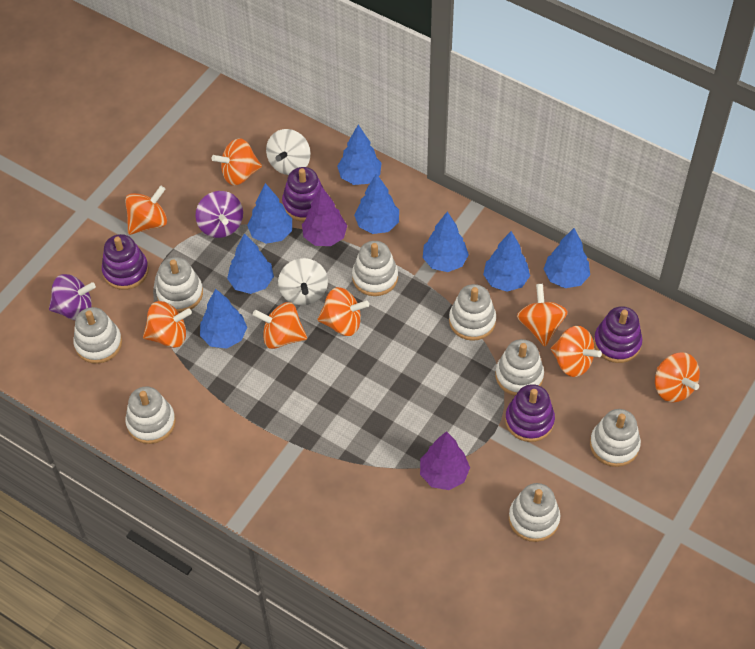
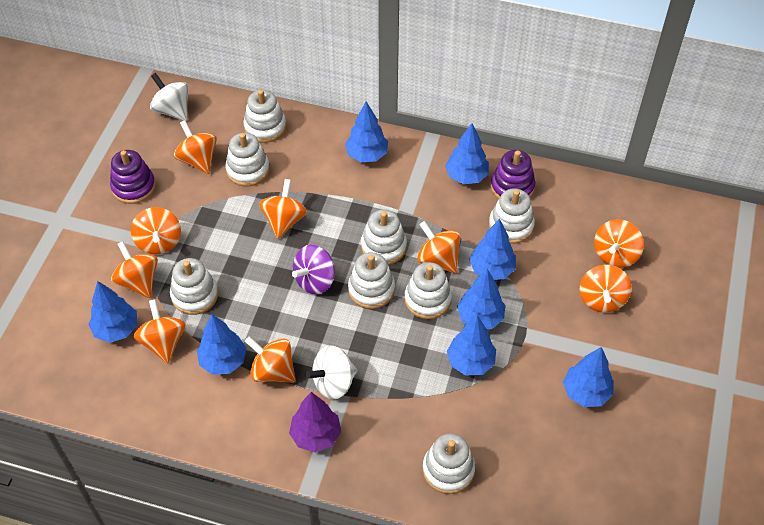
orange spinning top: 8 -> 9
purple spinning top: 2 -> 1
purple stacking toy: 4 -> 2
purple tree: 2 -> 1

